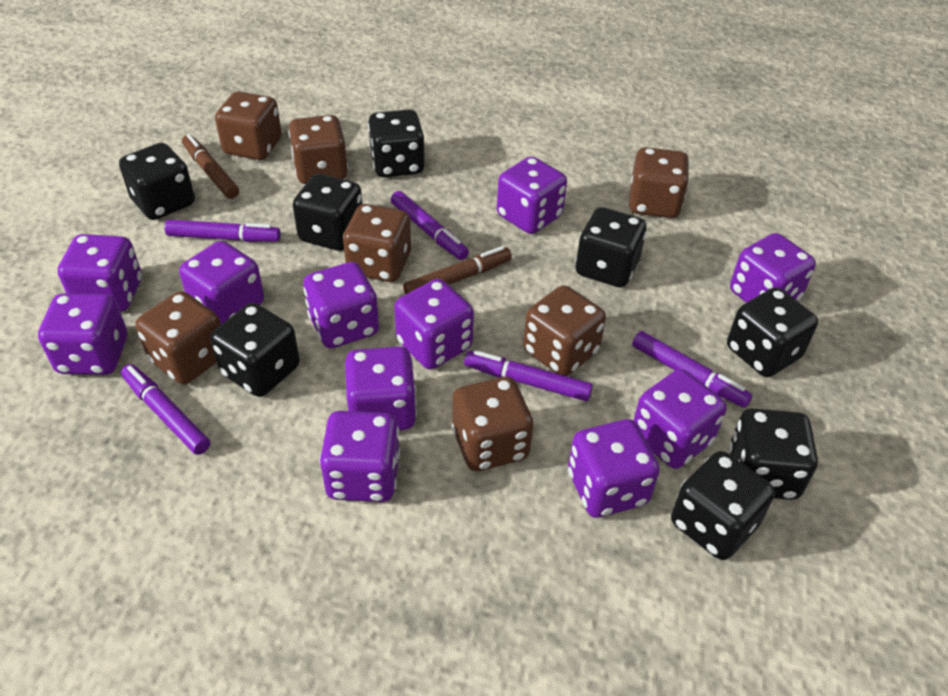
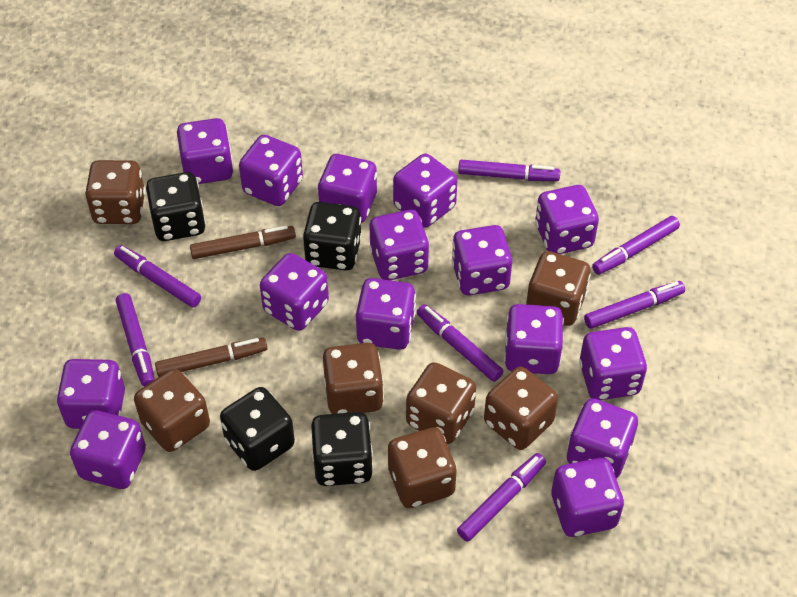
black dice: 8 -> 4
purple dice: 11 -> 15
purple marker: 5 -> 7

